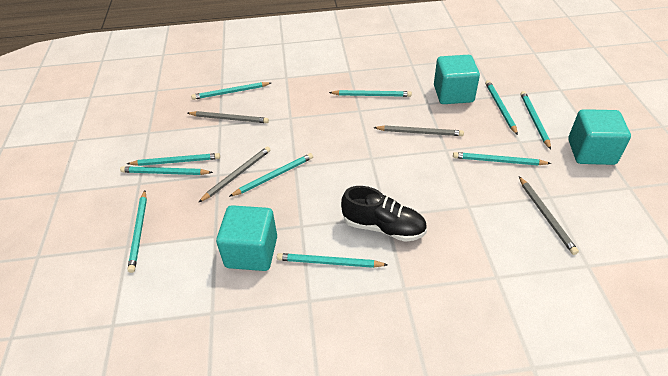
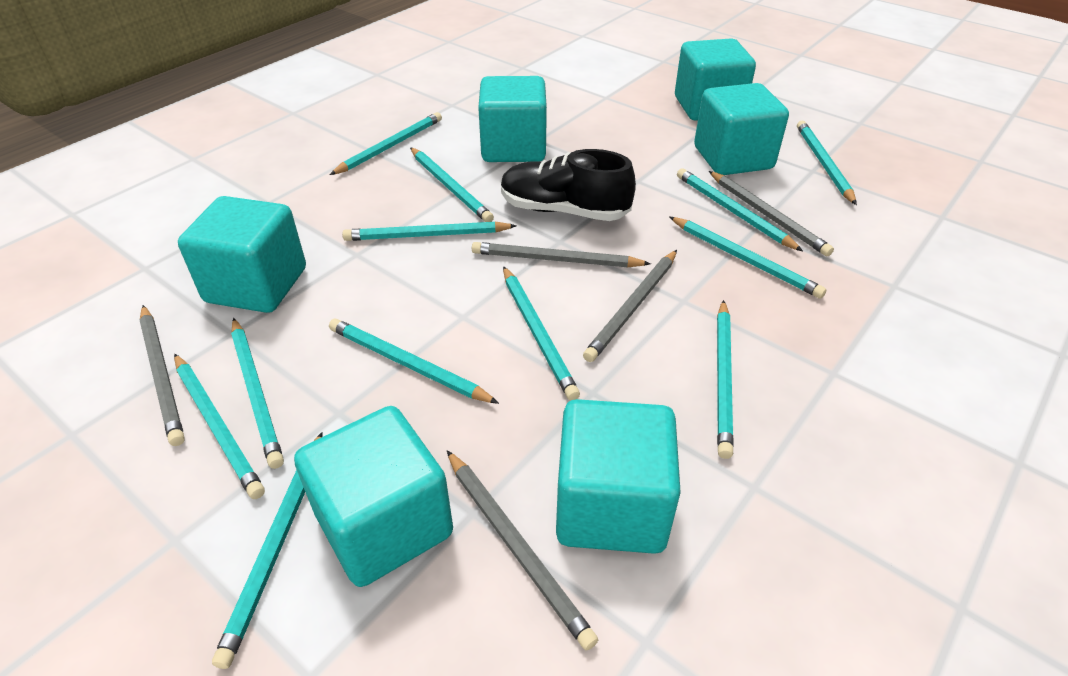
grey pencil: 4 -> 5
turquoise cube: 3 -> 6
turquoise pencil: 10 -> 12

